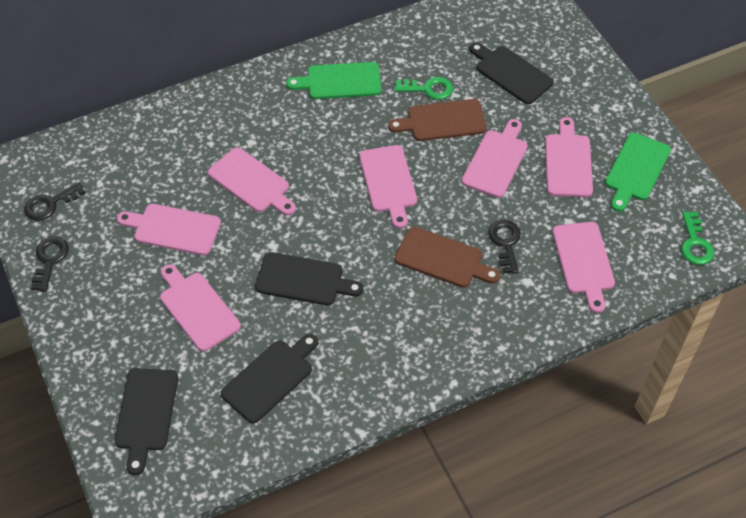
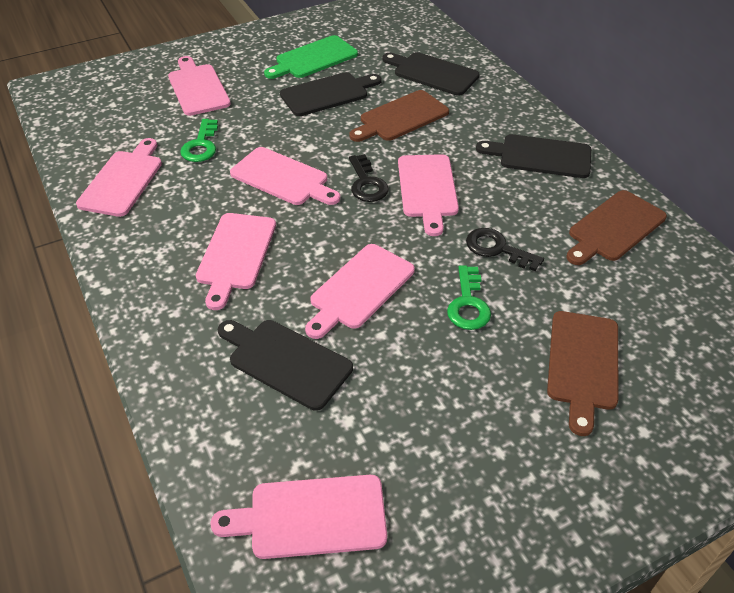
black key: 3 -> 2
brown cutting board: 2 -> 3
green cutting board: 2 -> 1

